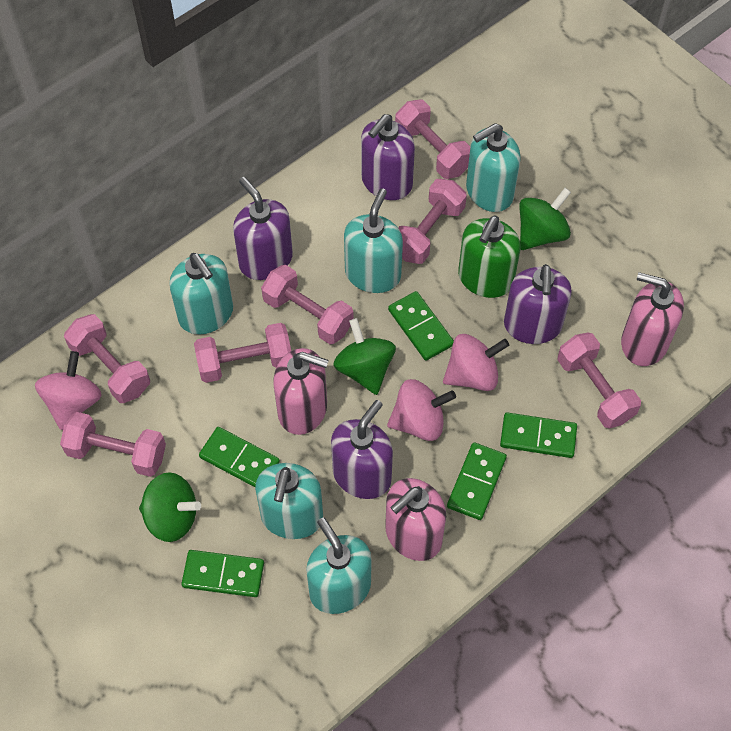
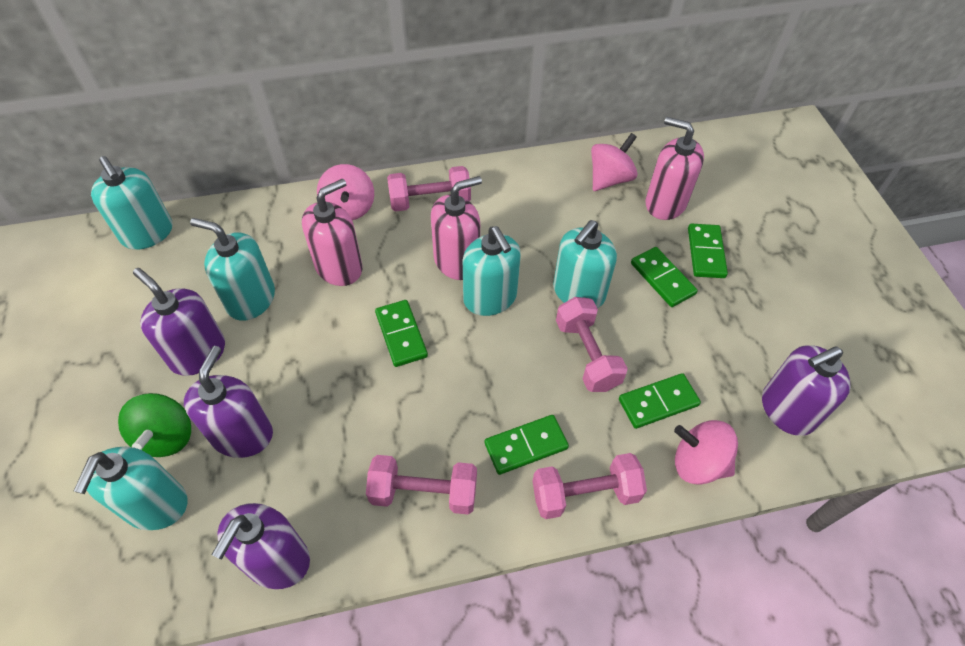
green soap dispenser: 1 -> 0
green spinning top: 3 -> 1
pink dumbbell: 7 -> 4

